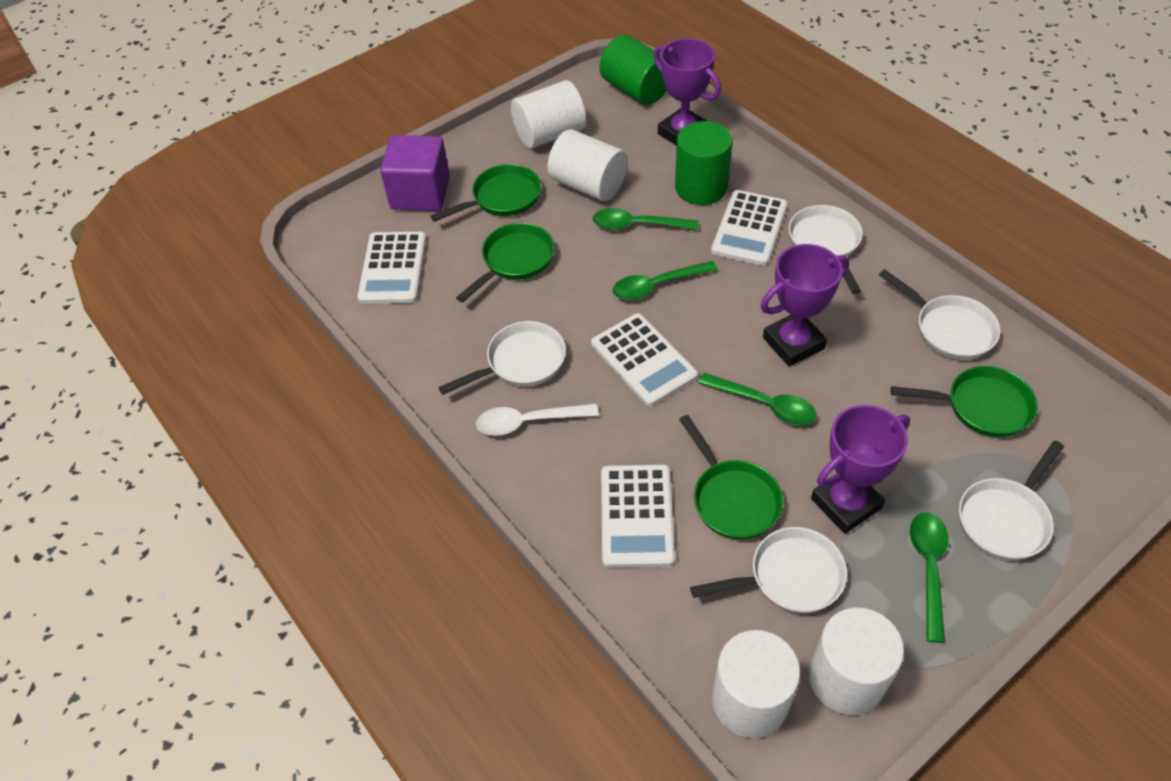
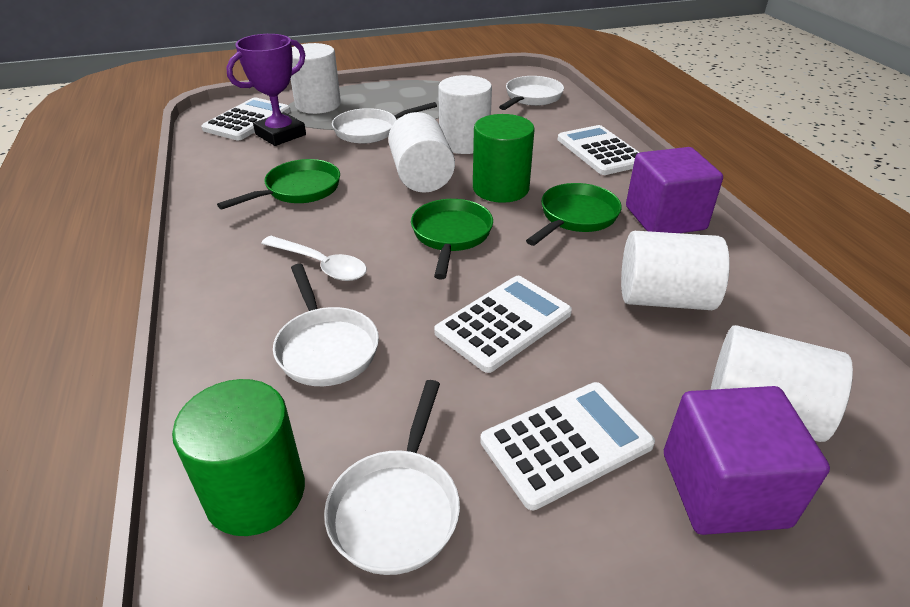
green pan: 4 -> 3
green spoon: 4 -> 0
purple cube: 1 -> 2
purple trophy: 3 -> 1
white cylinder: 4 -> 5
white pan: 5 -> 4

